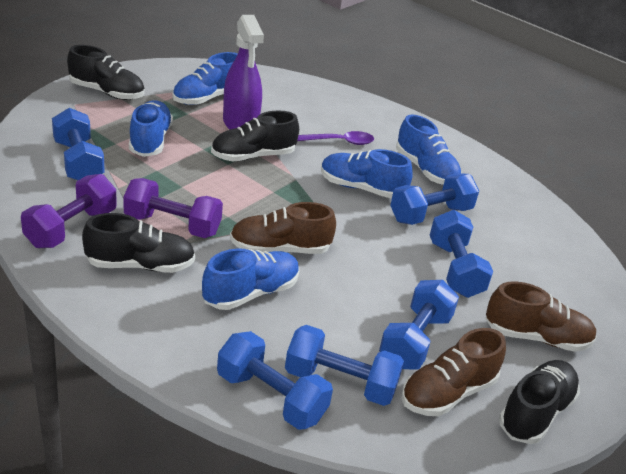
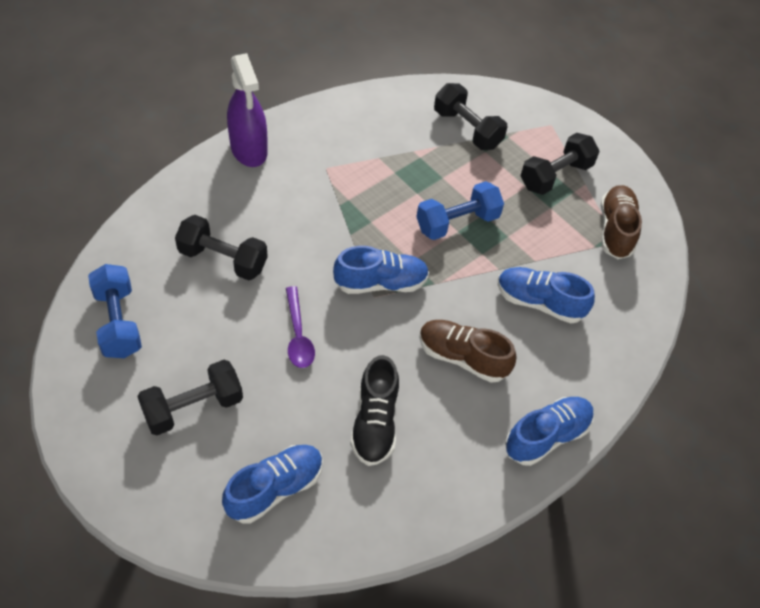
black dumbbell: 0 -> 4
black shoe: 4 -> 1
blue dumbbell: 6 -> 2
blue shoe: 5 -> 4
brown shoe: 3 -> 2
purple dumbbell: 2 -> 0

